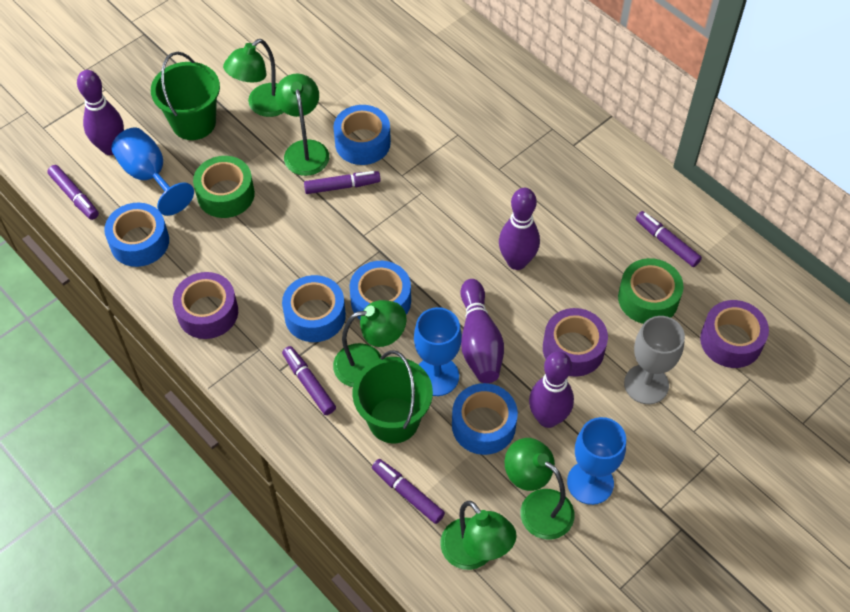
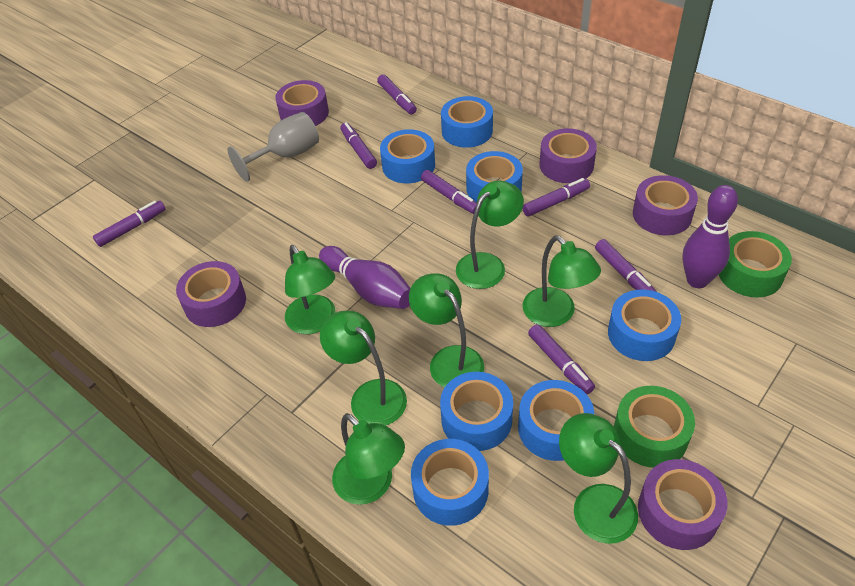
blue goblet: 3 -> 0
blue tape: 5 -> 7
green bucket: 2 -> 0
green lamp: 5 -> 7
purple bowling pin: 4 -> 2
purple marker: 5 -> 7
purple tape: 3 -> 5

